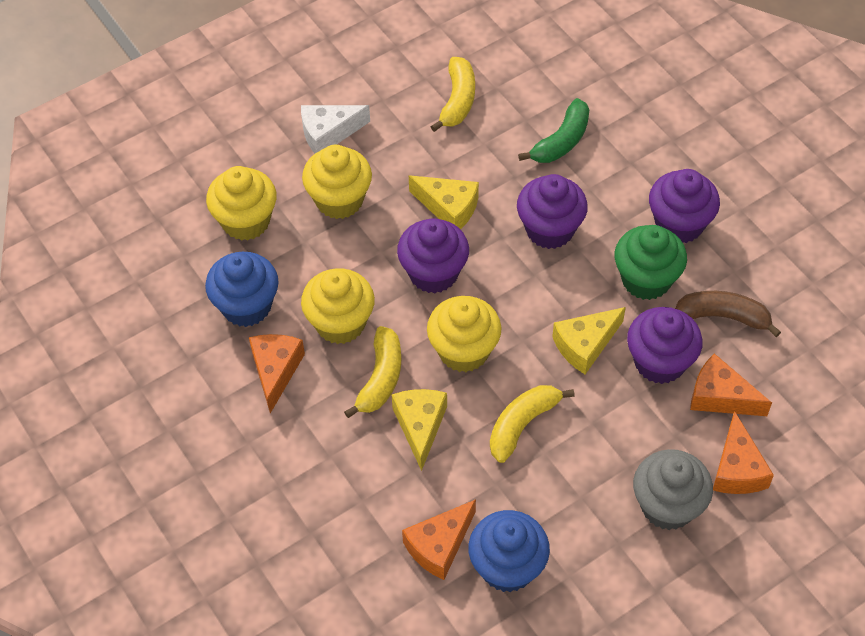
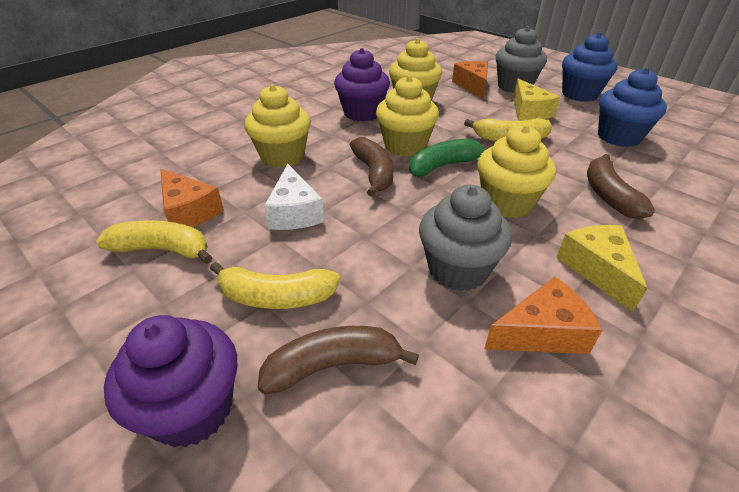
brown banana: 1 -> 3
green cupcake: 1 -> 0
grey cupcake: 1 -> 2
orange cheese: 4 -> 3
purple cupcake: 4 -> 2
yellow cheese: 3 -> 2

